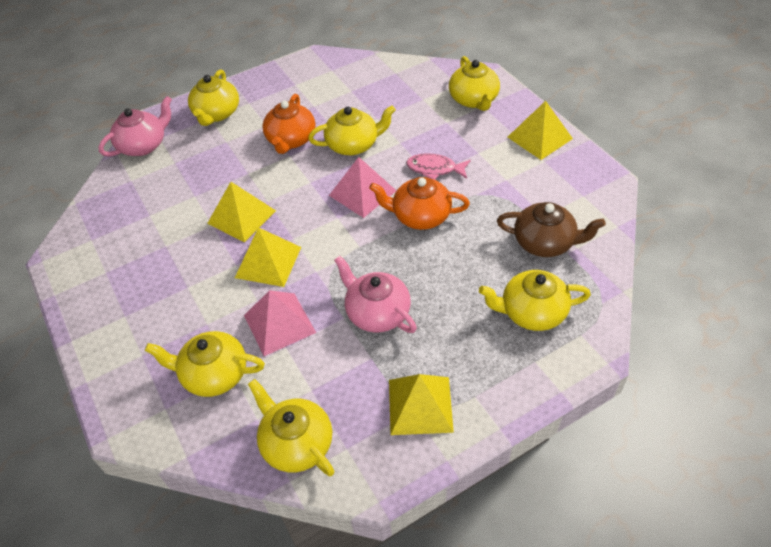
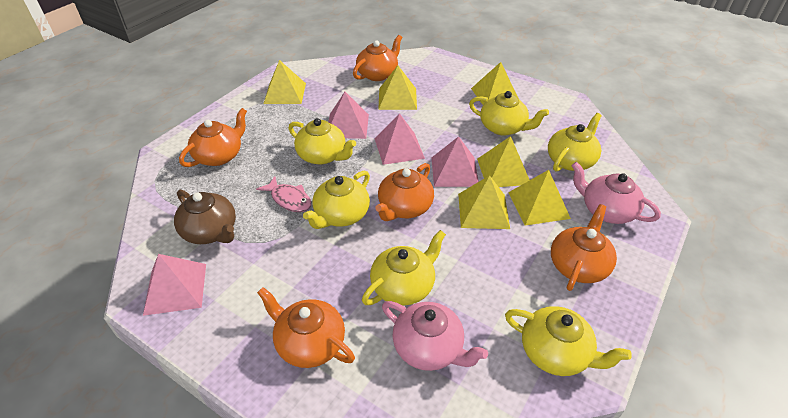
orange teapot: 2 -> 5
pink pyramid: 2 -> 4
yellow pyramid: 4 -> 6

